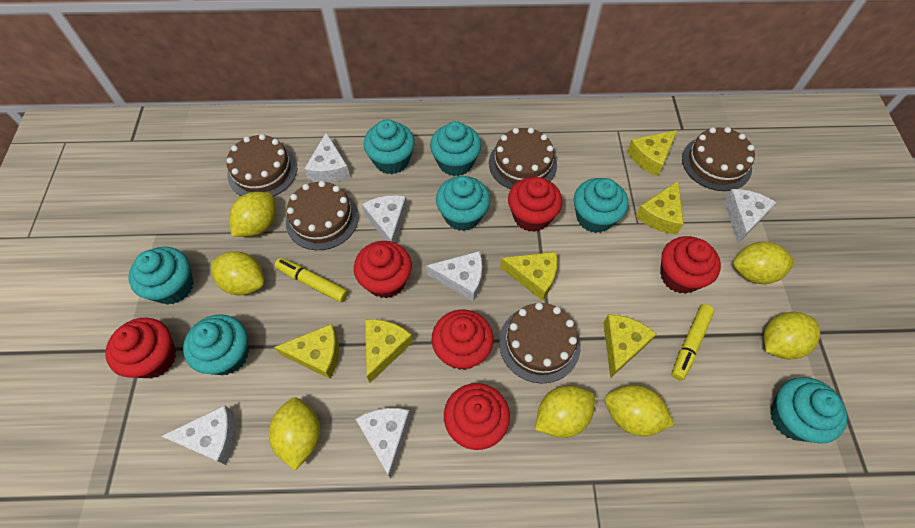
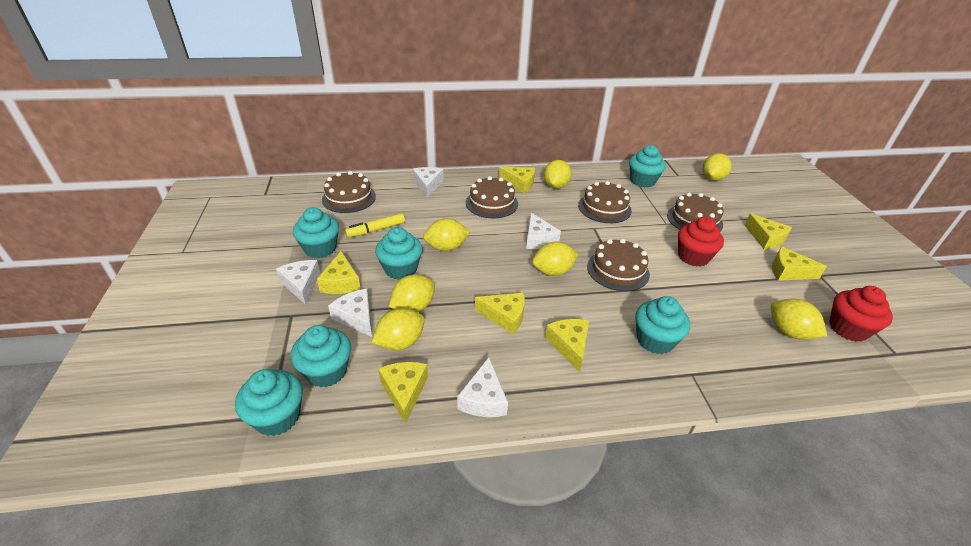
red cupcake: 6 -> 2
turquoise cupcake: 7 -> 6
white cheese: 6 -> 5
yellow cheese: 6 -> 7
yellow marker: 2 -> 1

